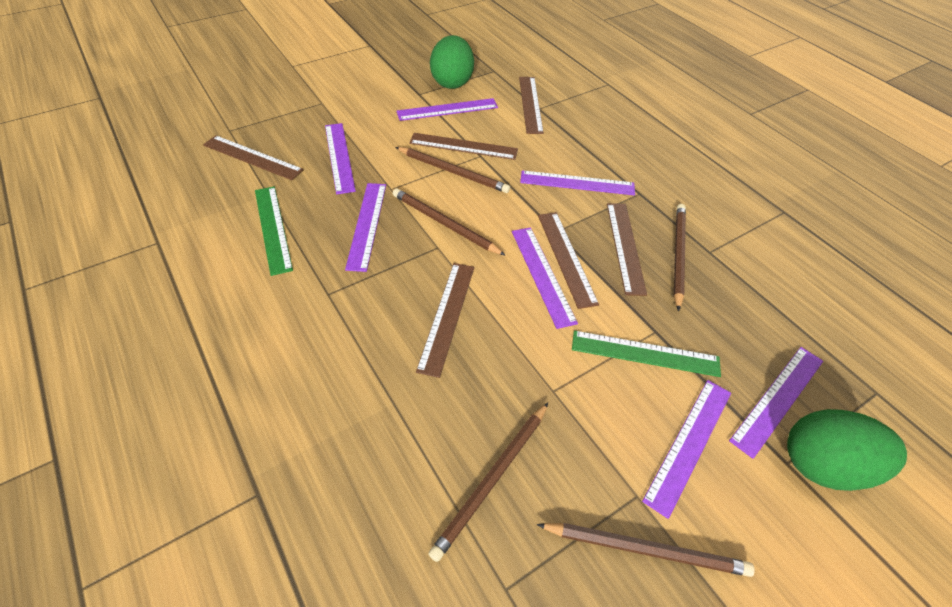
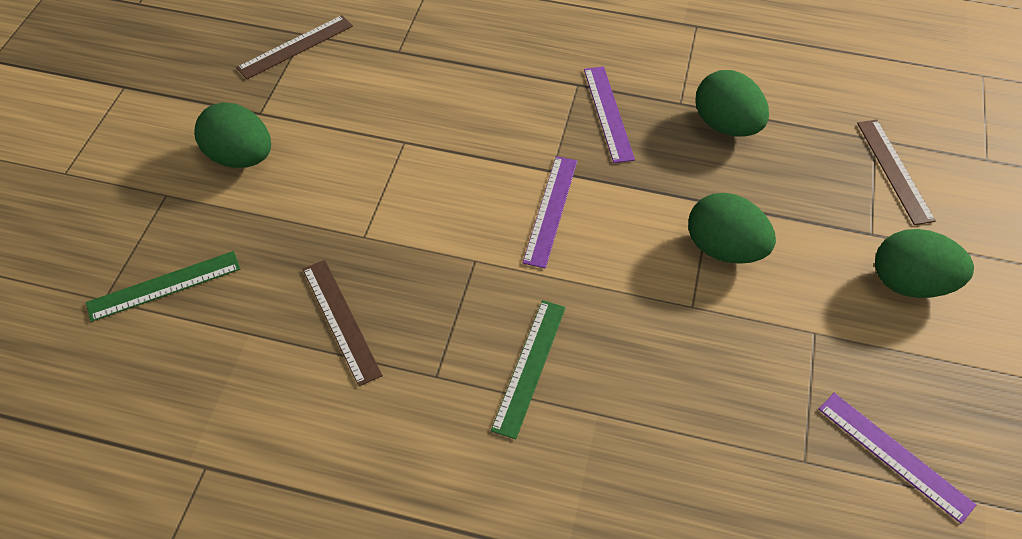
brown pencil: 5 -> 0
brown ruler: 6 -> 3
green egg: 2 -> 4
purple ruler: 7 -> 3

